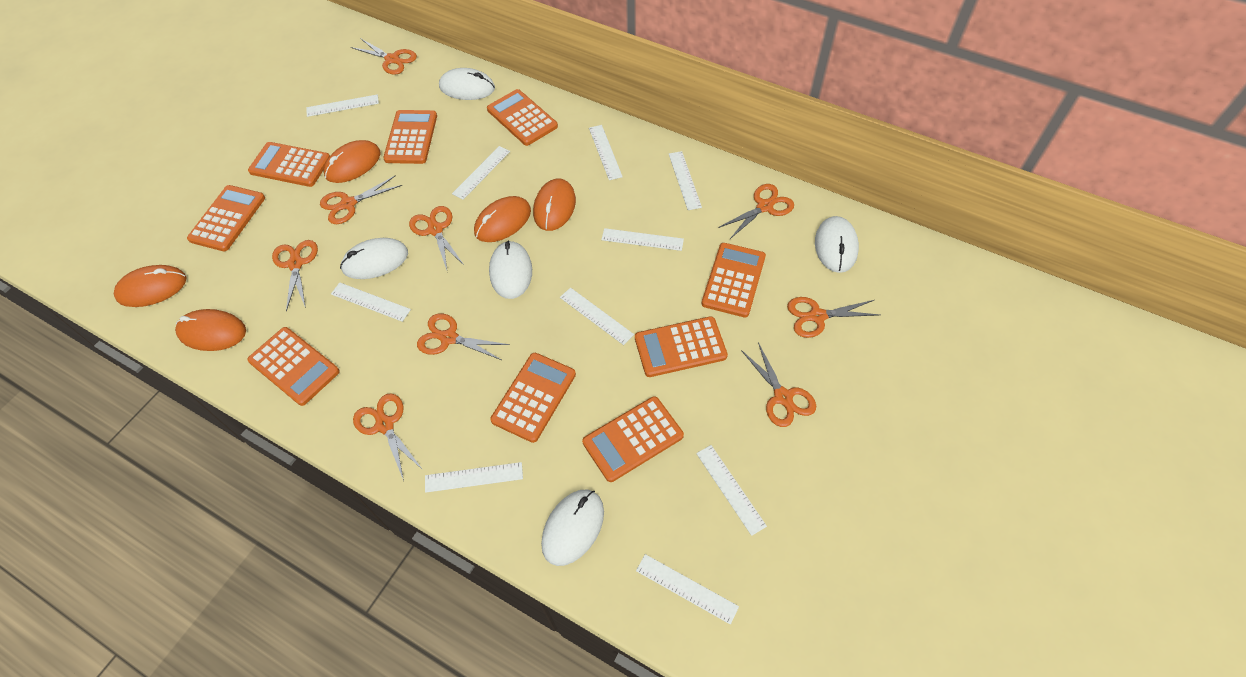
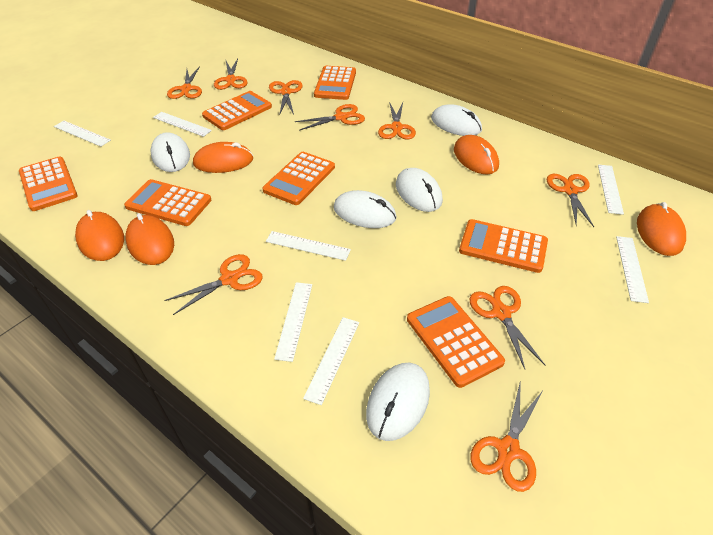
orange calculator: 9 -> 7
white ruler: 10 -> 7

